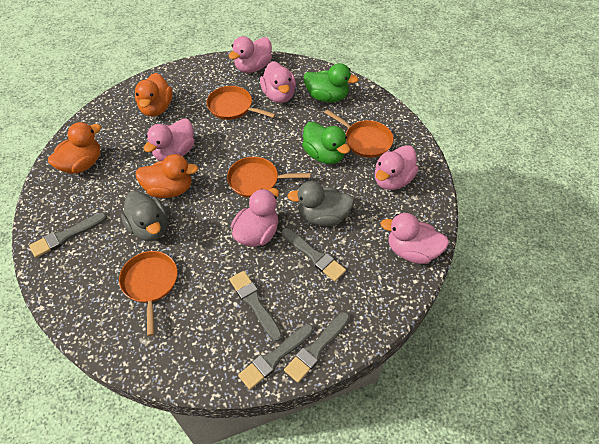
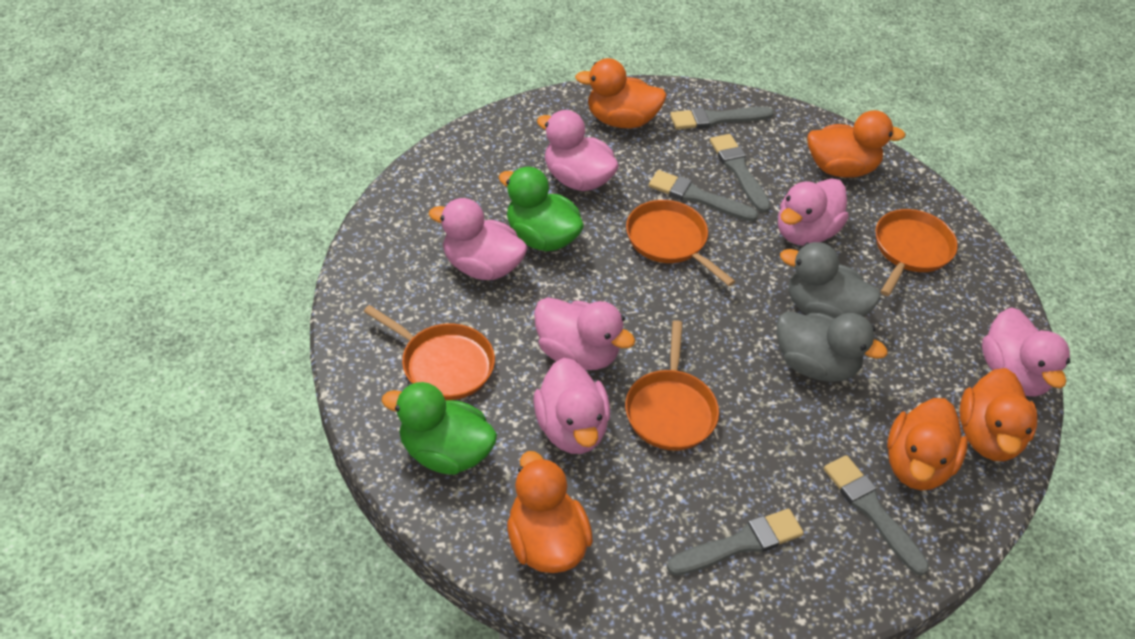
orange duck: 3 -> 5

